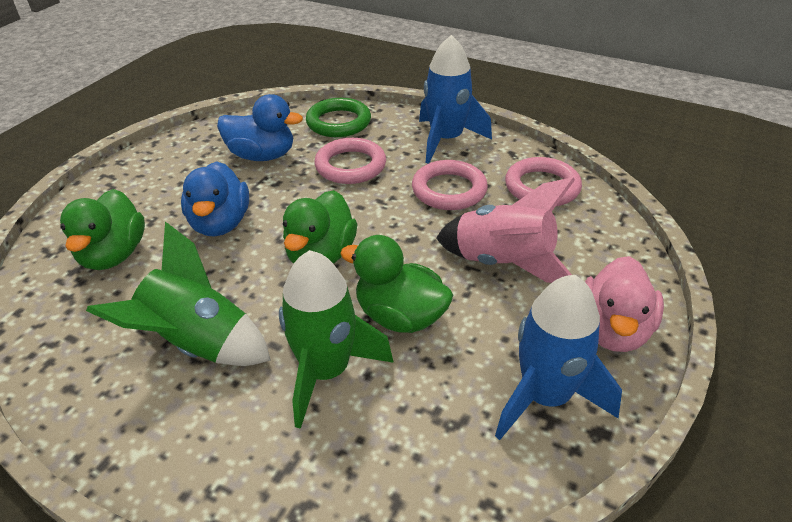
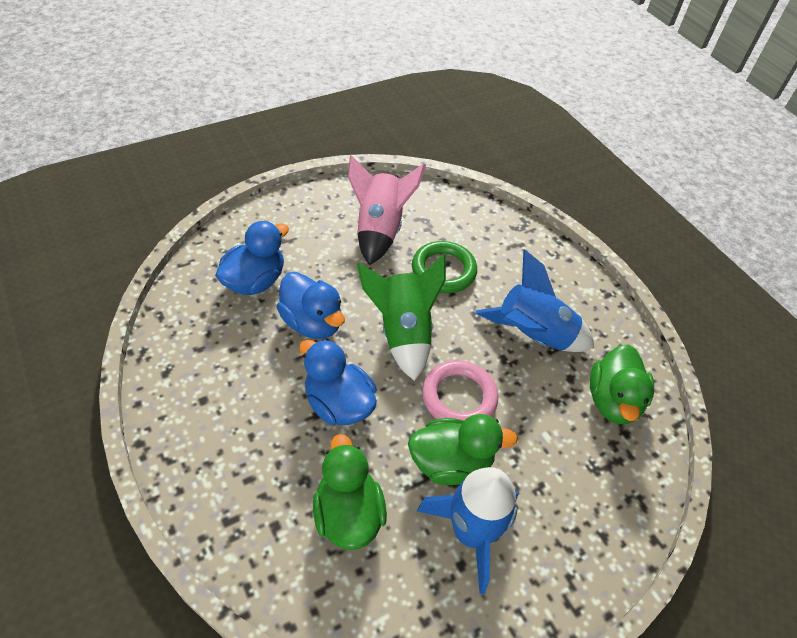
blue duck: 2 -> 3
green rocket: 2 -> 1
pink duck: 1 -> 0
pink ring: 3 -> 1

